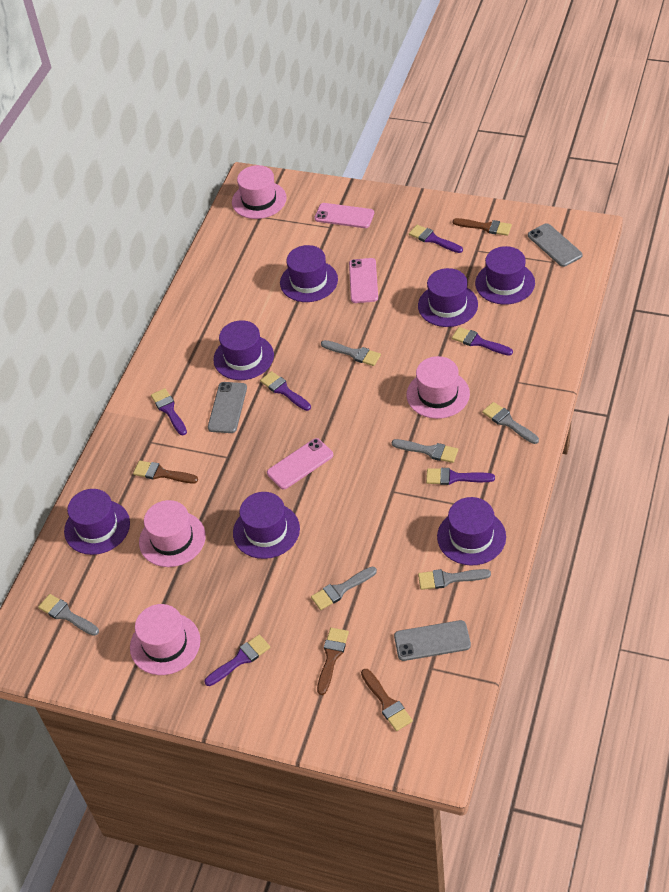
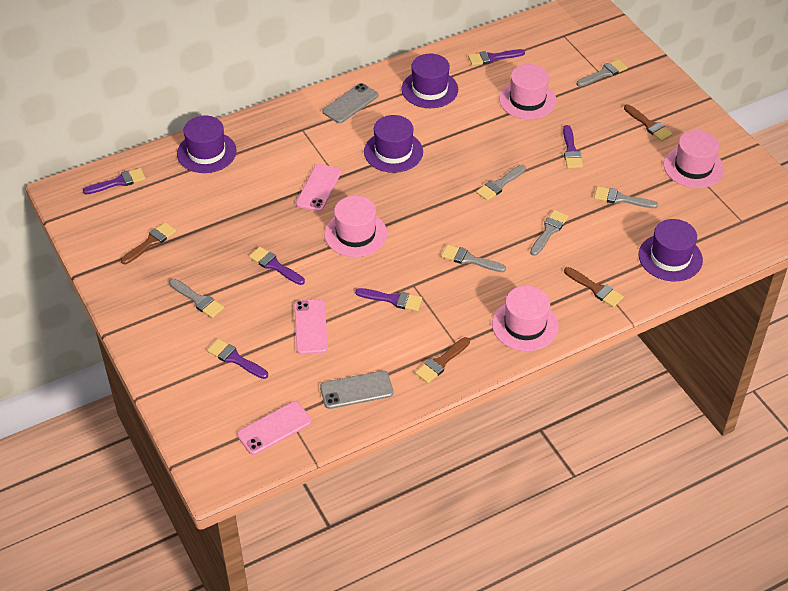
grey phone: 3 -> 2
purple hat: 7 -> 4

